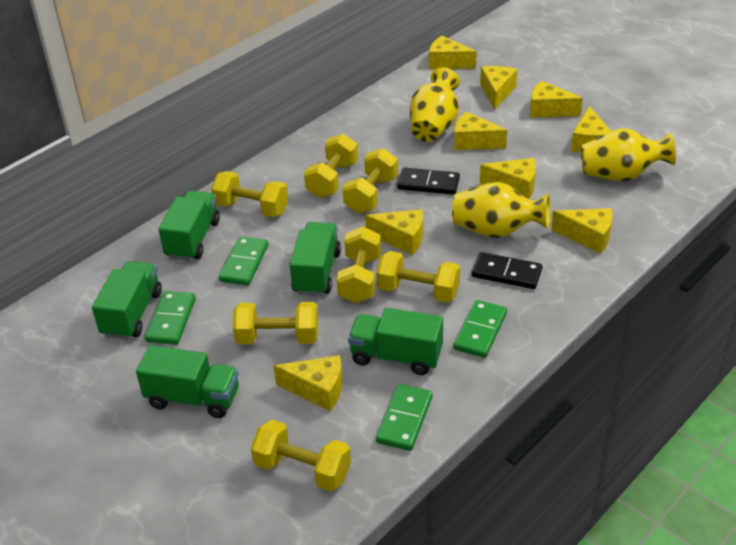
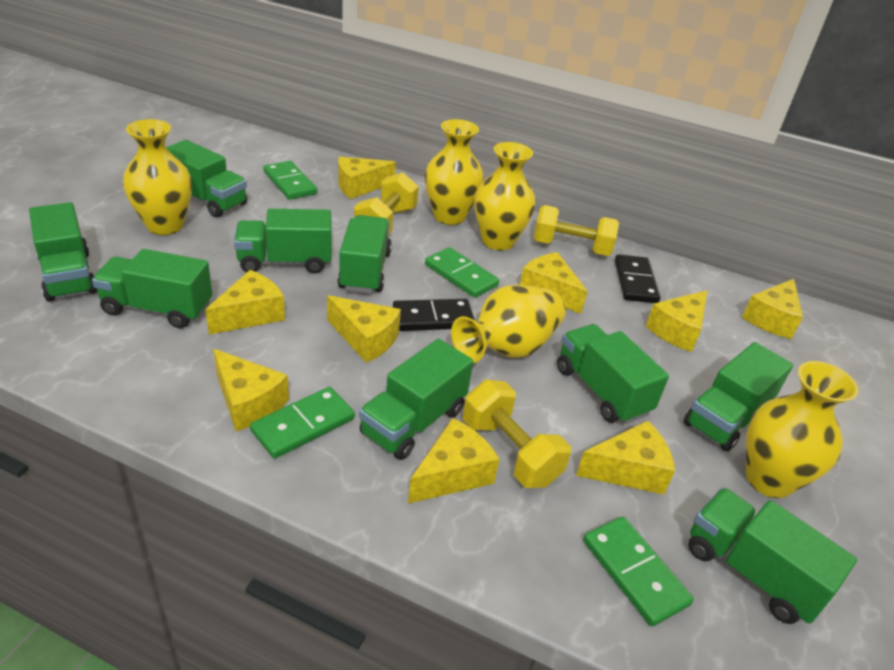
green truck: 5 -> 9
yellow dumbbell: 7 -> 3
yellow vase: 3 -> 5

